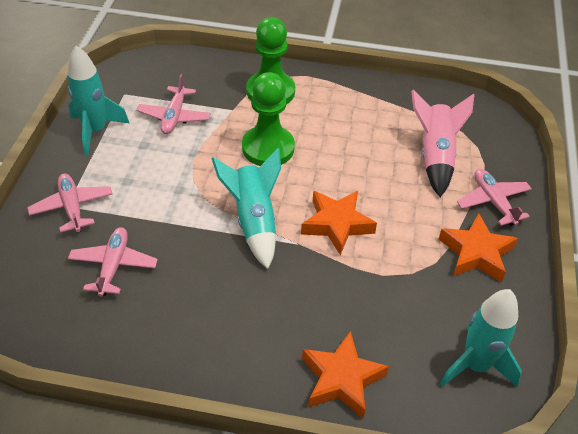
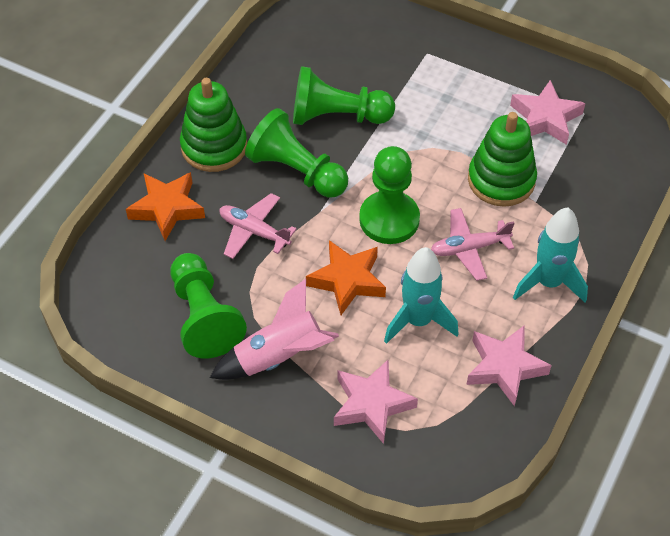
green pawn: 2 -> 4
green stacking toy: 0 -> 2
orange star: 3 -> 2
pink plane: 4 -> 2
pink star: 0 -> 3
turquoise rocket: 3 -> 2

